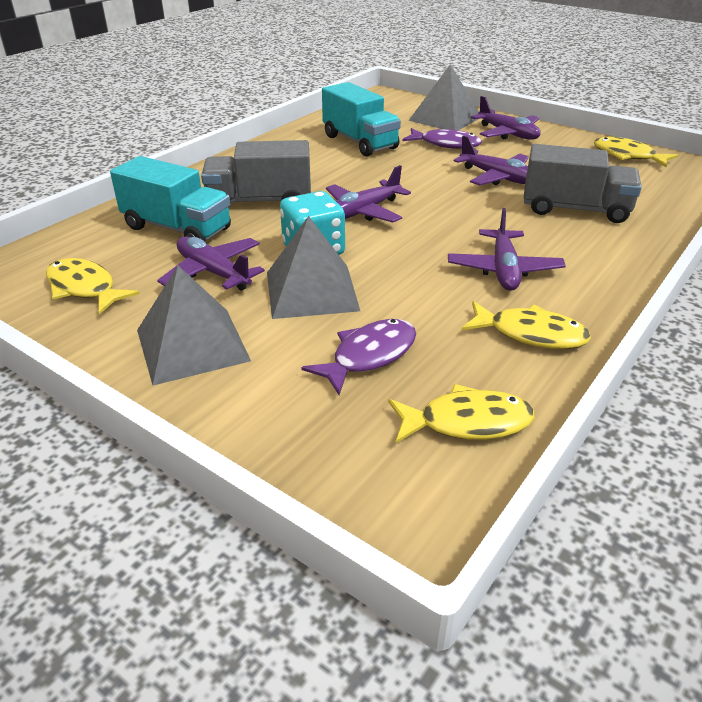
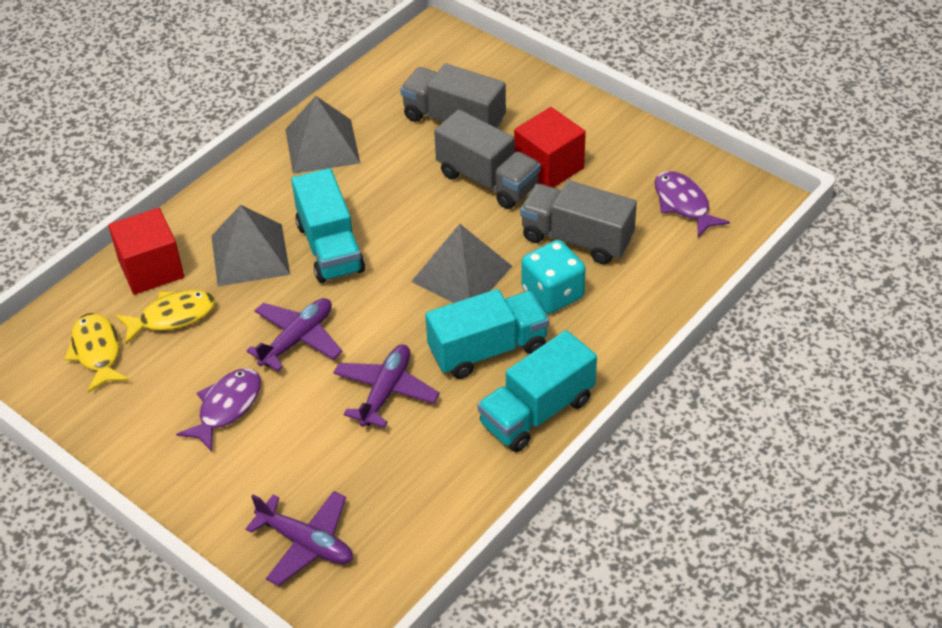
grey truck: 2 -> 3
purple plane: 5 -> 3
red cube: 0 -> 2
turquoise truck: 2 -> 3
yellow fish: 4 -> 2

